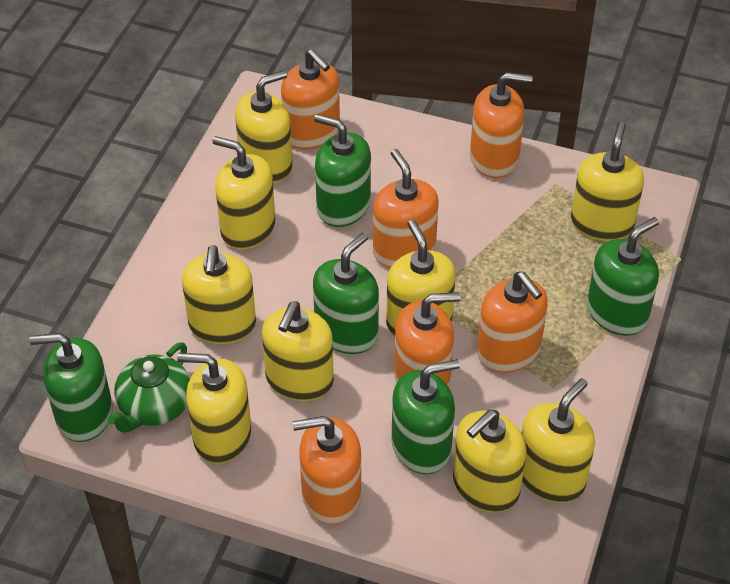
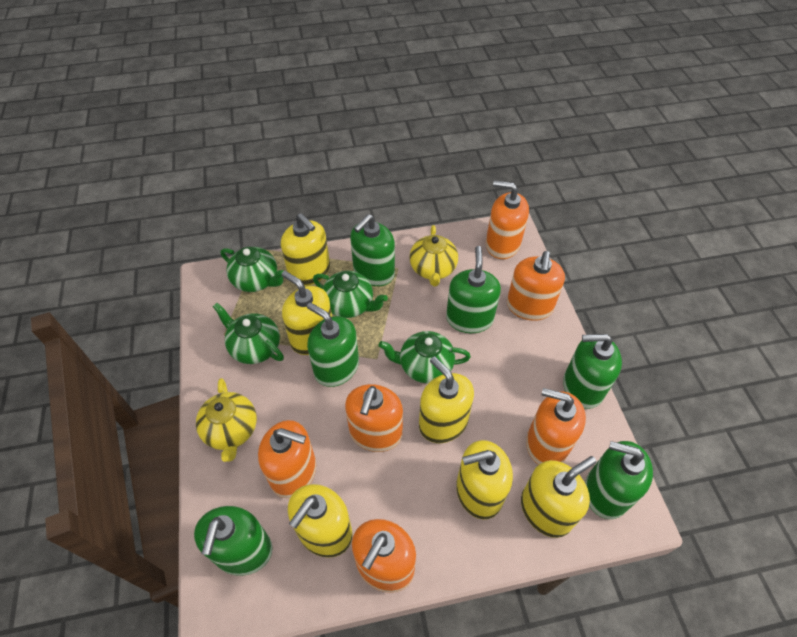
green soap dispenser: 5 -> 6
green teapot: 1 -> 4
yellow soap dispenser: 9 -> 6
yellow teapot: 0 -> 2

